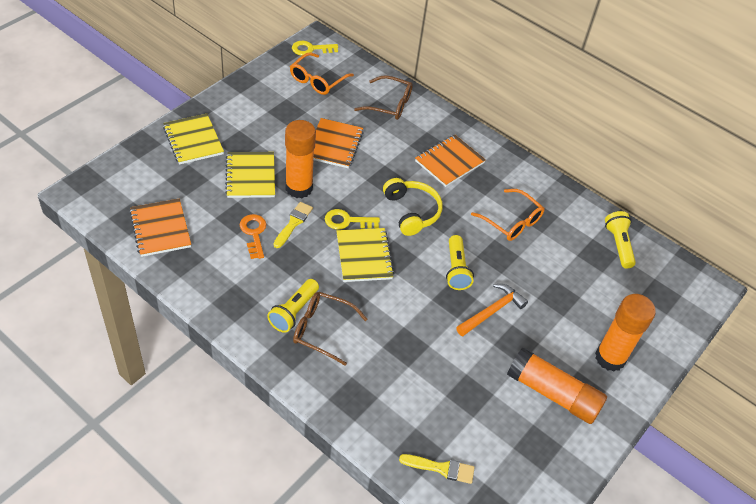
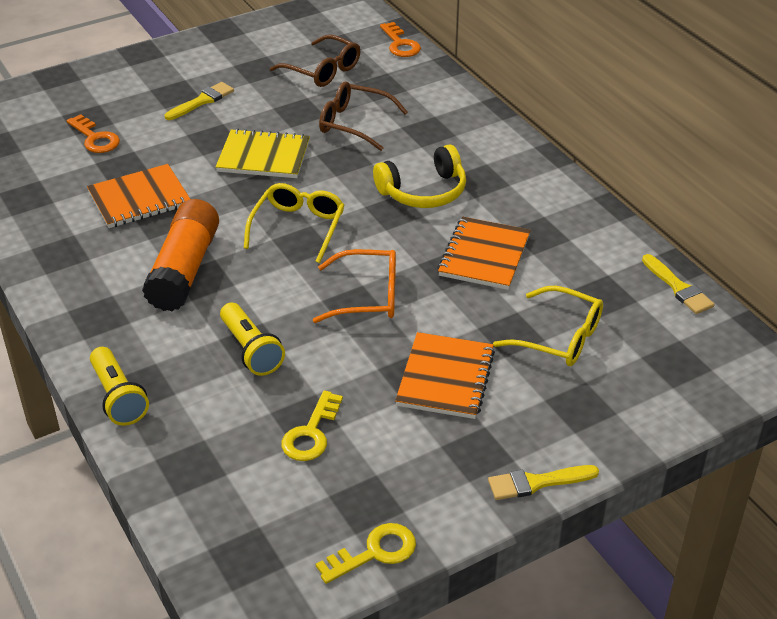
orange glasses: 2 -> 1
orange glue stick: 3 -> 1
orange hammer: 1 -> 0
orange key: 1 -> 2
yellow brush: 2 -> 3
yellow flashlight: 3 -> 2
yellow glasses: 0 -> 2
yellow notebook: 3 -> 1

